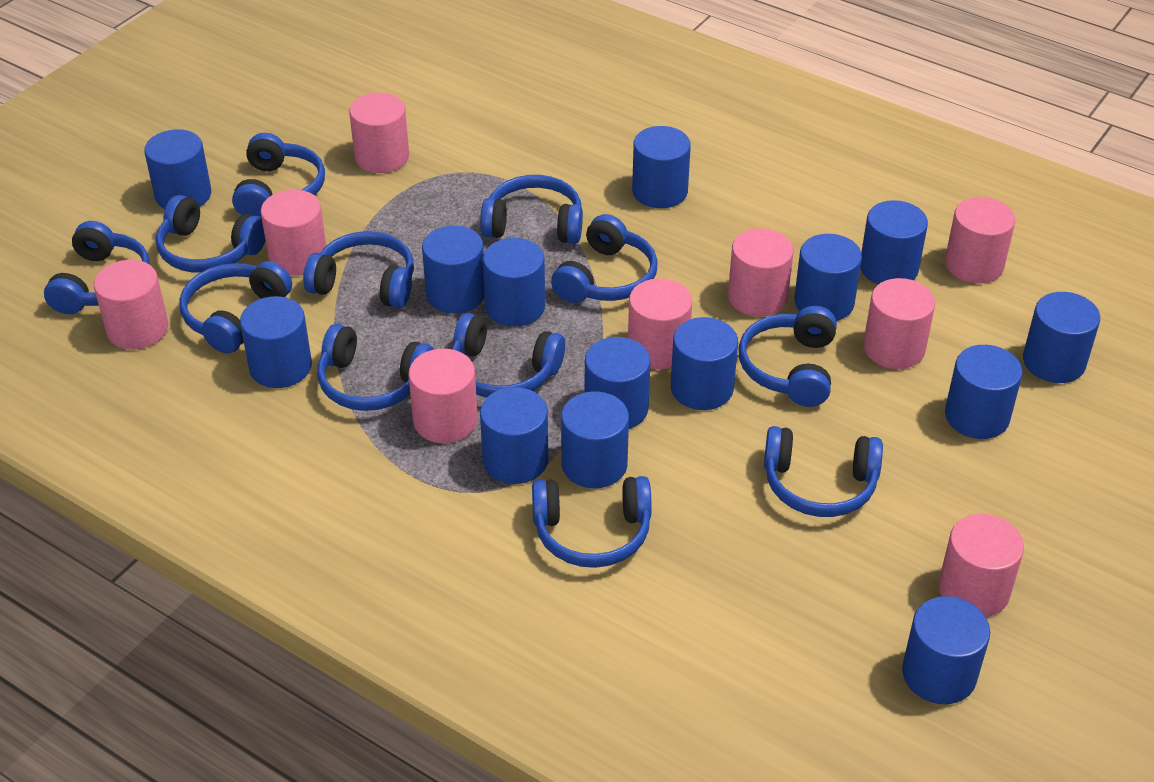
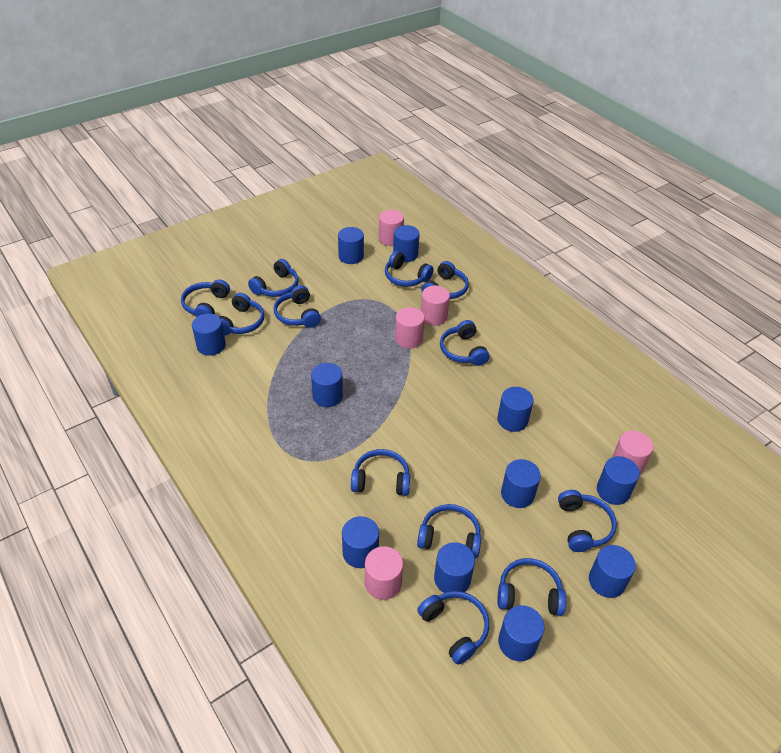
blue cylinder: 14 -> 11
pink cylinder: 9 -> 5

